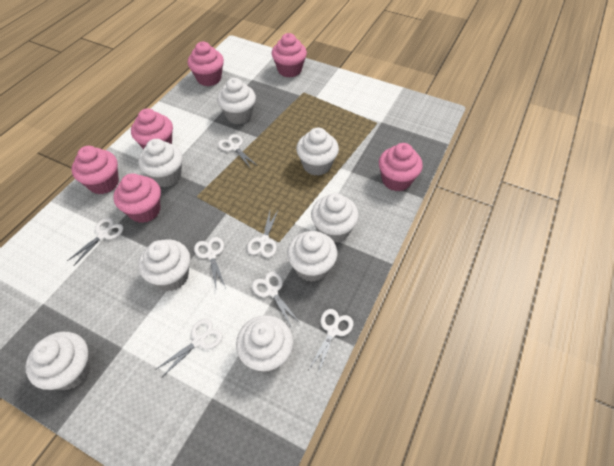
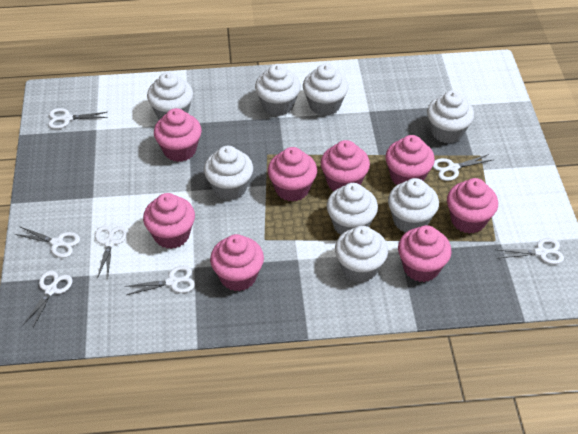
pink cupcake: 6 -> 8

